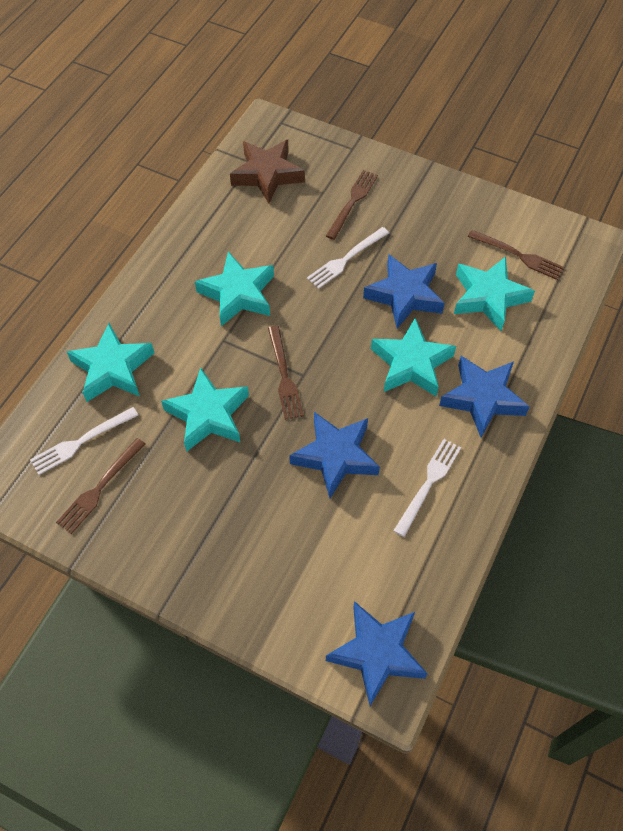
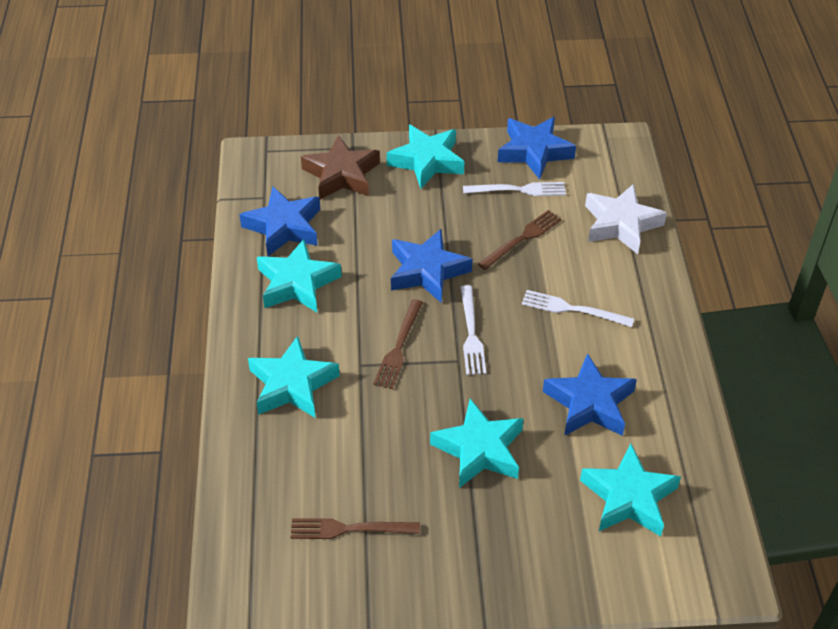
brown fork: 4 -> 3
white star: 0 -> 1

